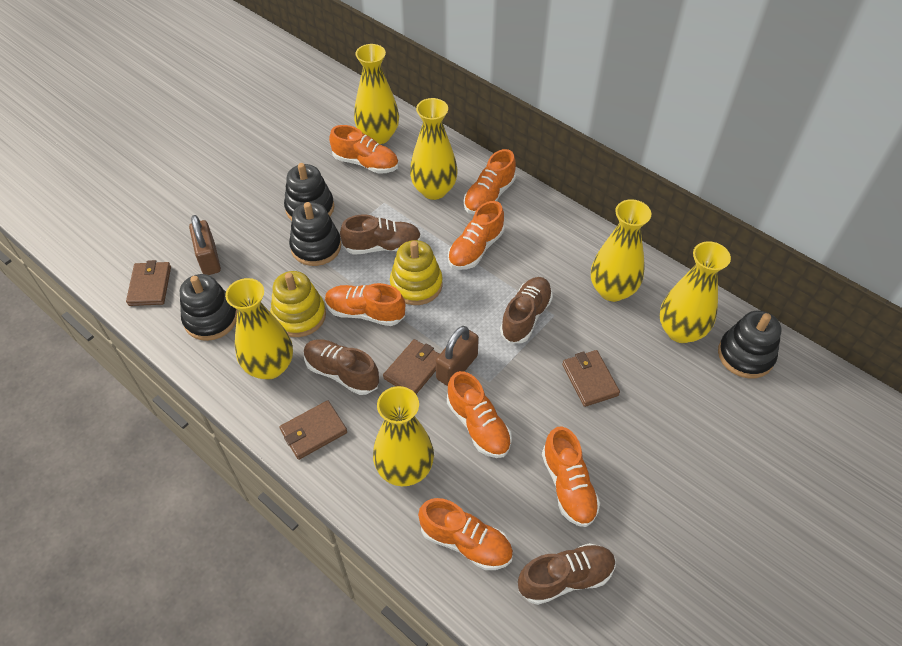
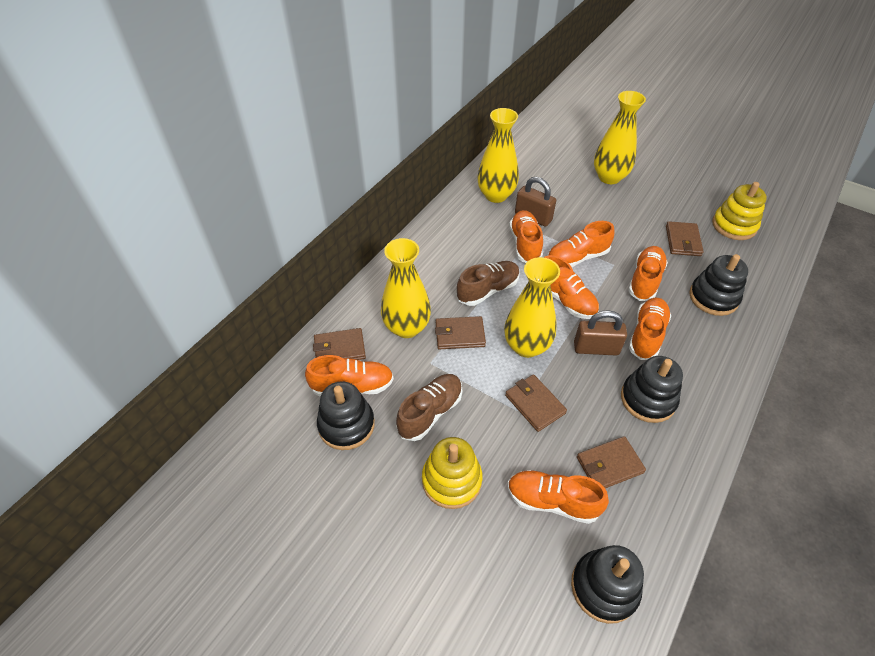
brown shoe: 4 -> 2
brown wallet: 4 -> 5
yellow vase: 6 -> 4

